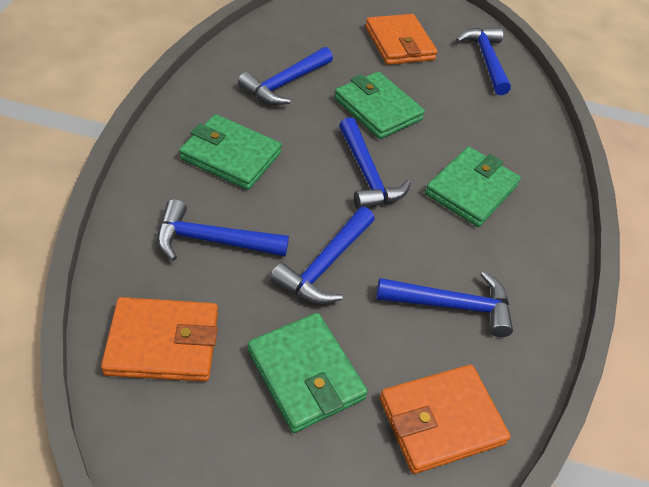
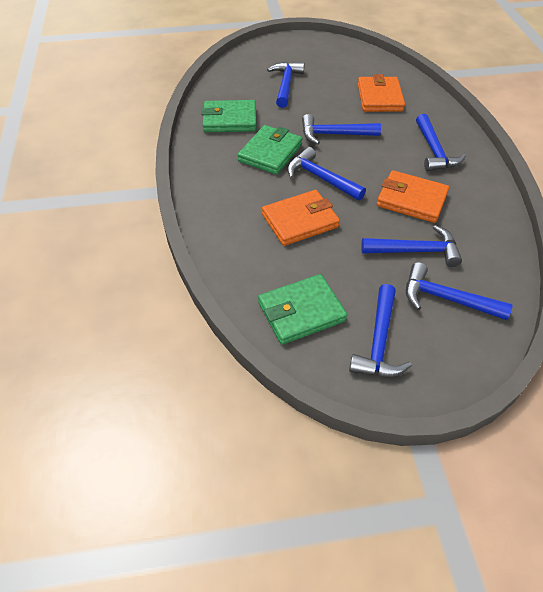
blue hammer: 6 -> 7
green wallet: 4 -> 3

